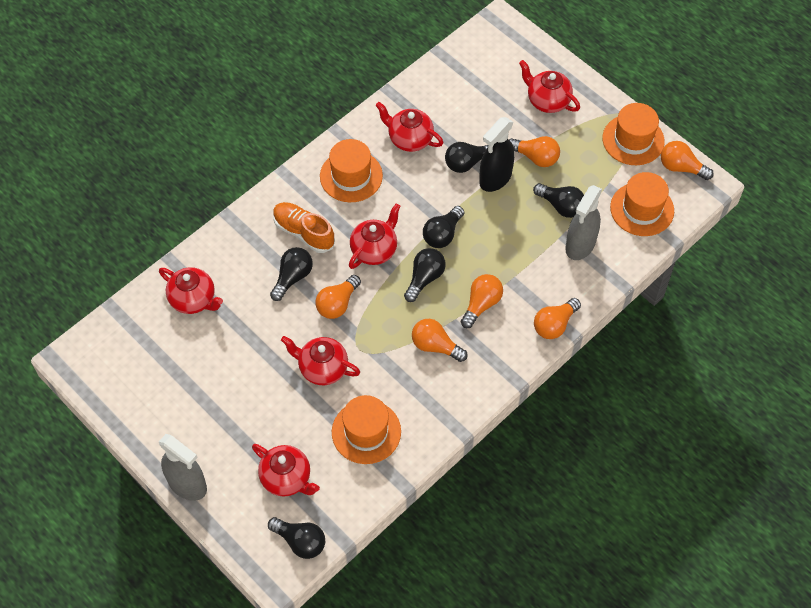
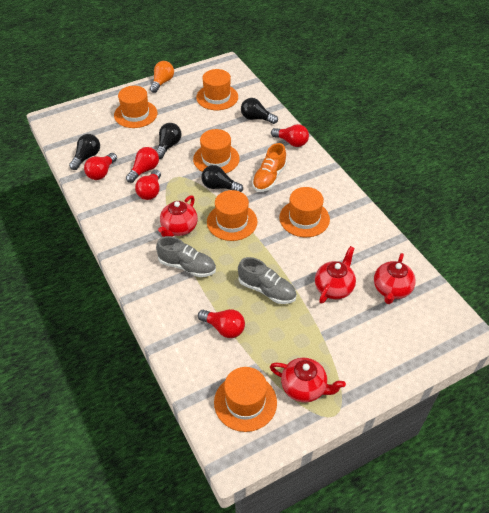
black light bulb: 6 -> 4
black spray bottle: 1 -> 0
grey shoe: 0 -> 2
grey spray bottle: 2 -> 0
orange hat: 4 -> 6
orange light bulb: 6 -> 1
red light bulb: 0 -> 5
red teapot: 6 -> 4

